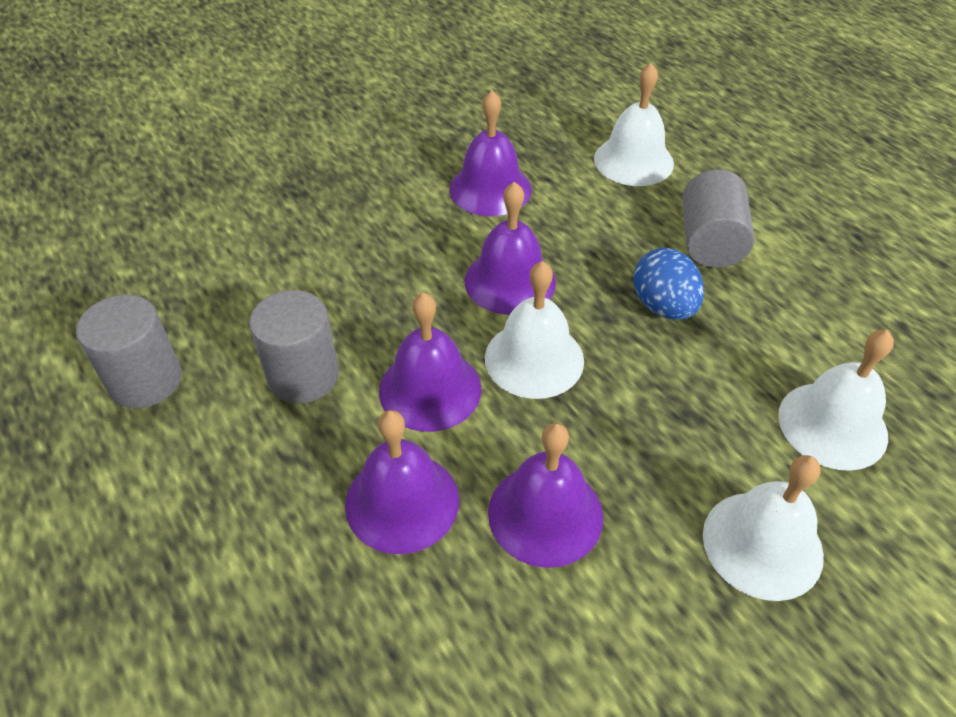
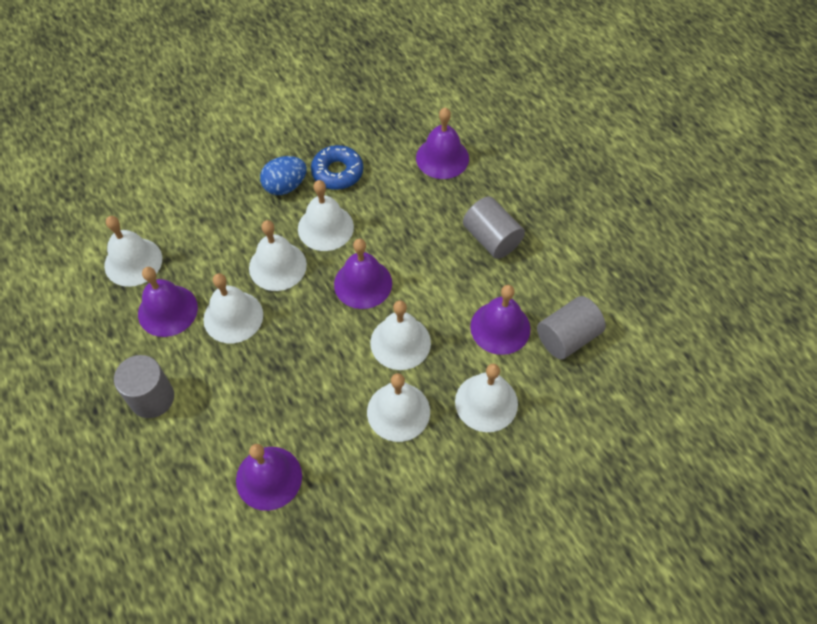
blue donut: 0 -> 1
white bell: 4 -> 7

